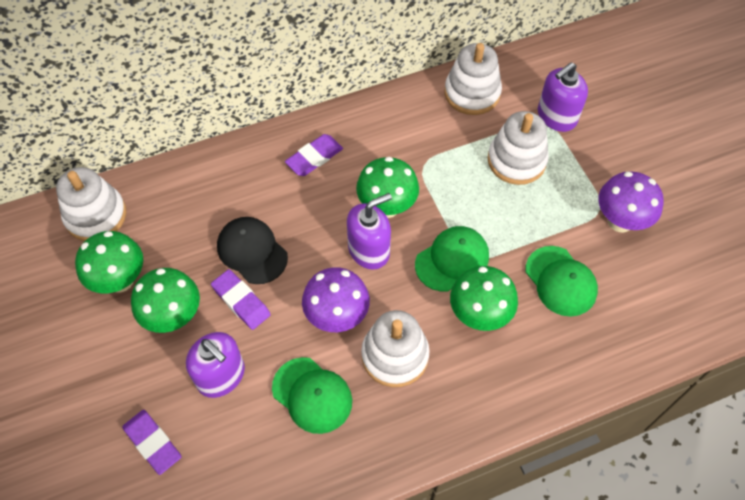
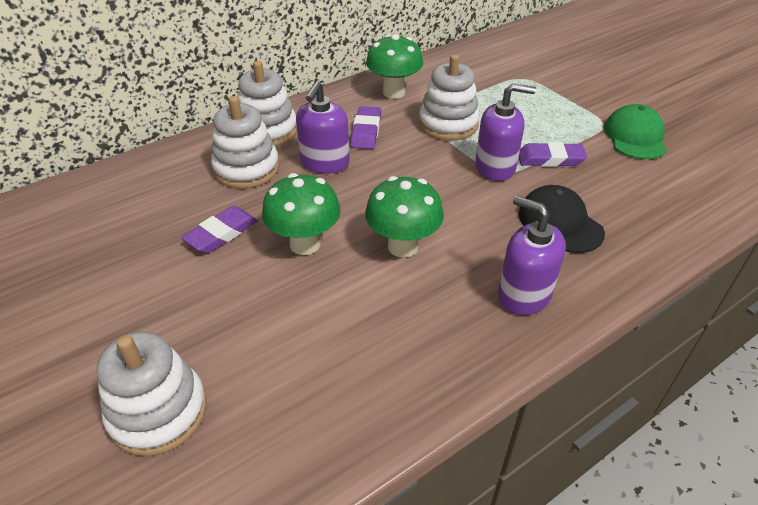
green cap: 3 -> 1
green mushroom: 4 -> 3
purple mushroom: 2 -> 0

